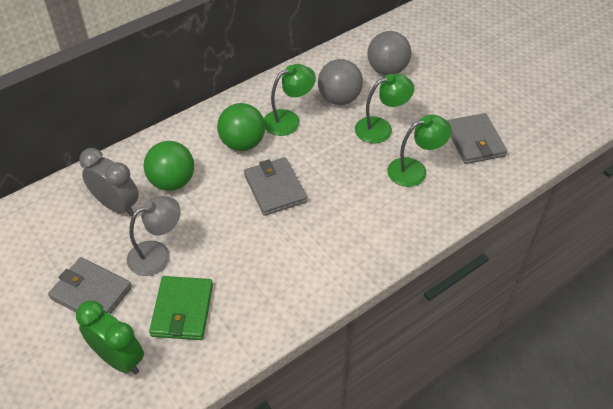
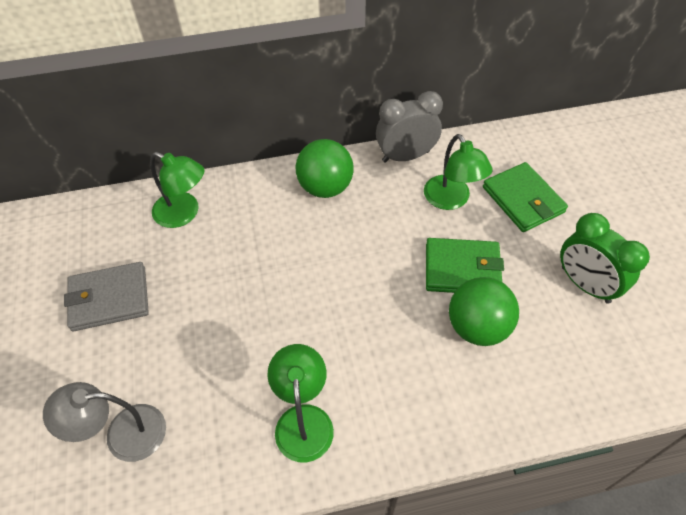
green wallet: 1 -> 2
grey ball: 2 -> 0
grey wallet: 3 -> 1

